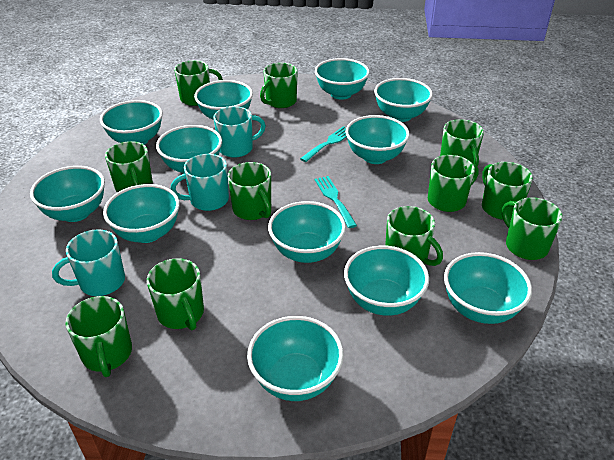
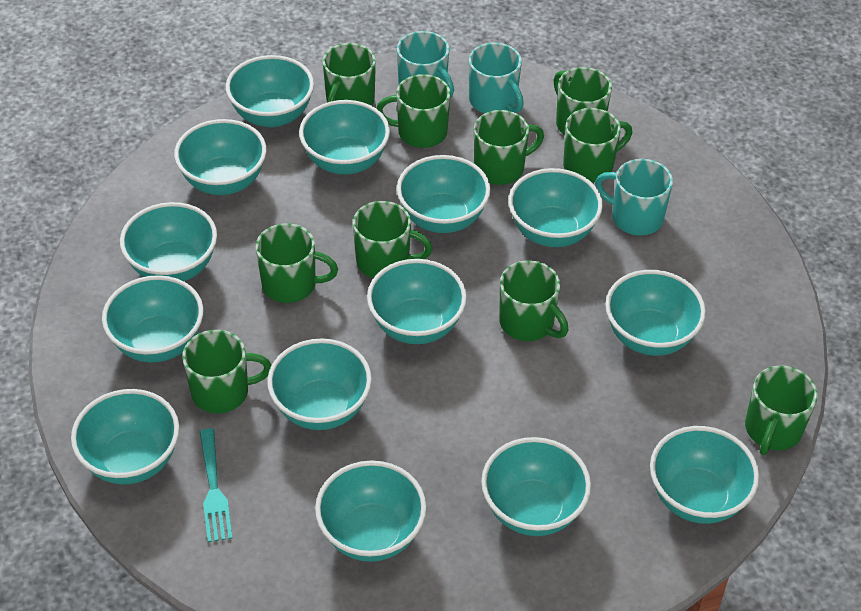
green mug: 11 -> 10
turquoise bowl: 12 -> 14
turquoise fork: 2 -> 1

